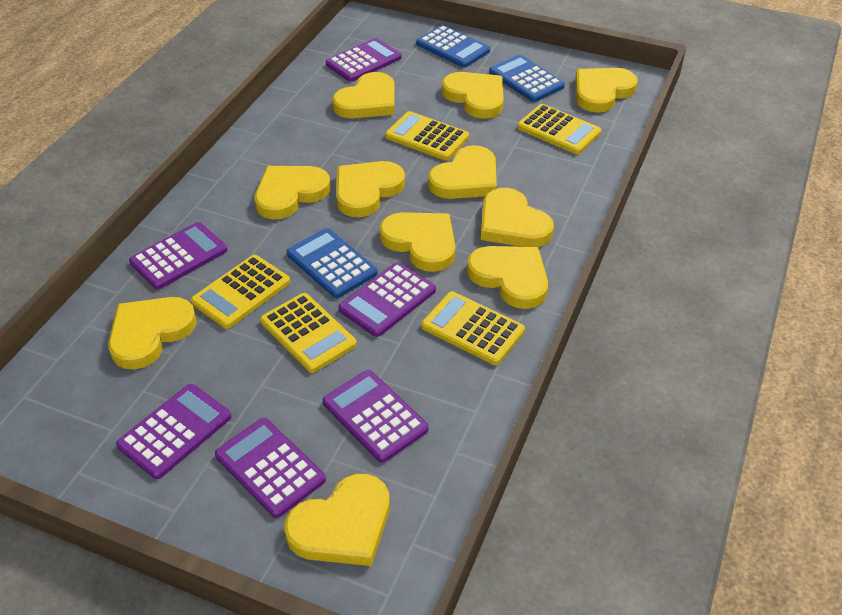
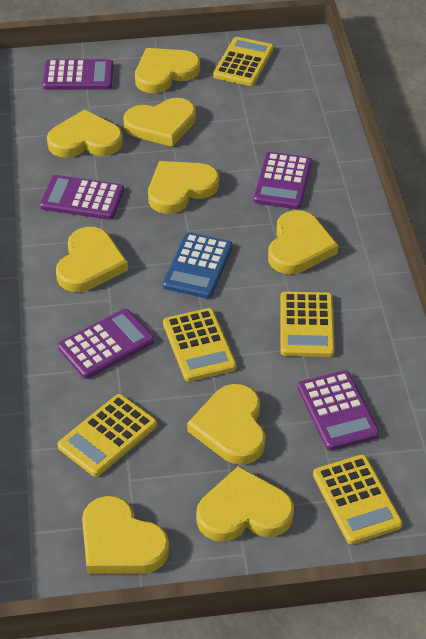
blue calculator: 3 -> 1
purple calculator: 6 -> 5
yellow heart: 11 -> 9

